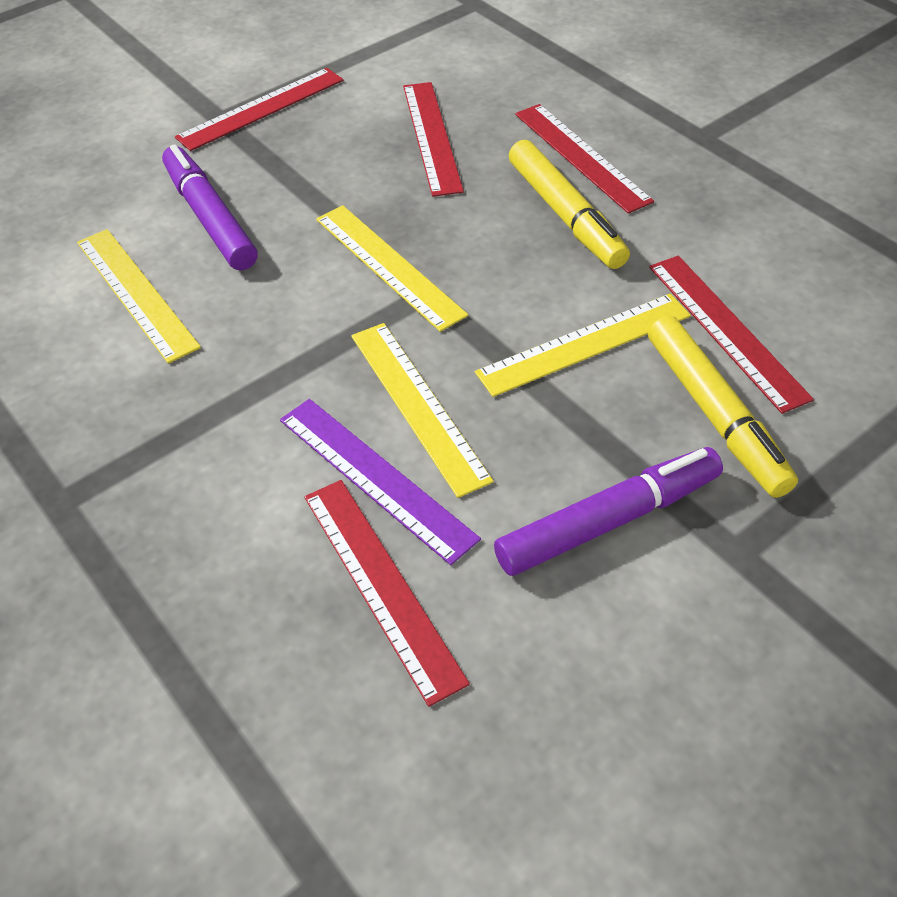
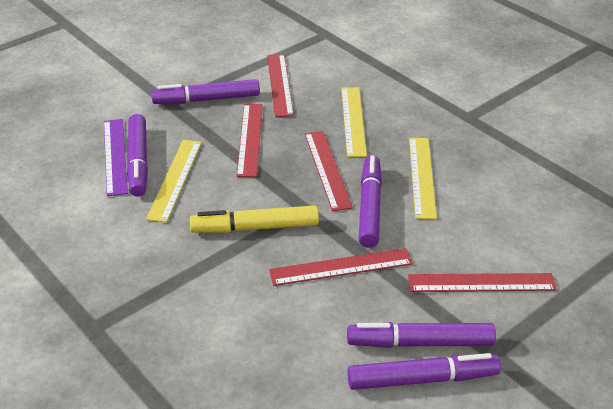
purple marker: 2 -> 5
yellow marker: 2 -> 1
yellow ruler: 4 -> 3

